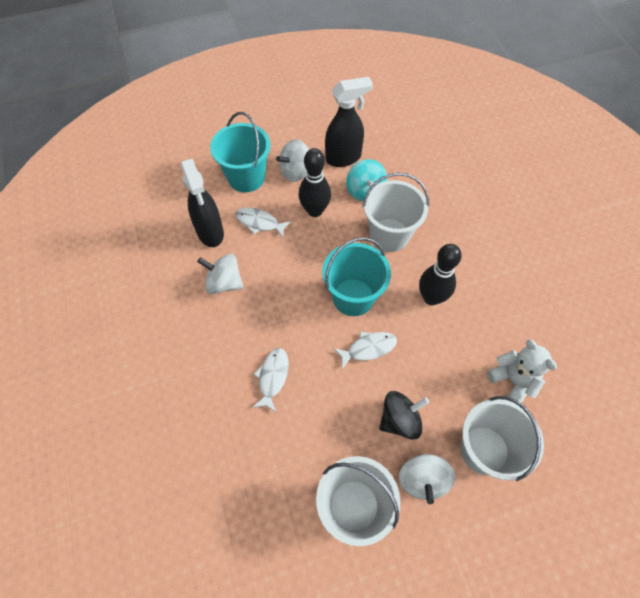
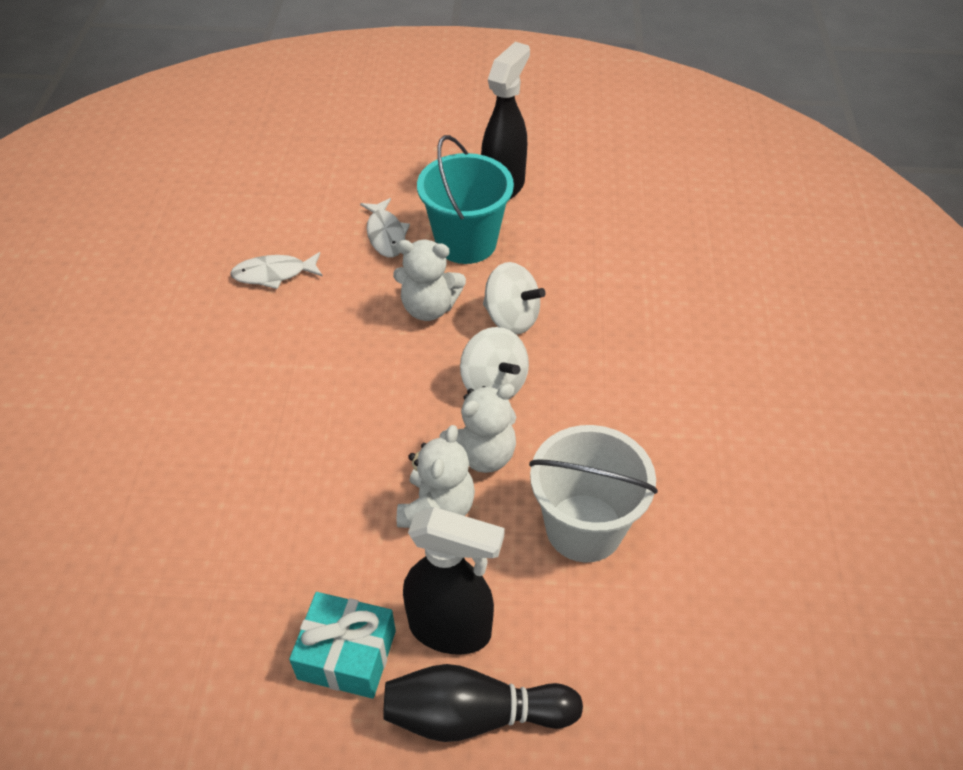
black bowling pin: 2 -> 1
black spinning top: 1 -> 0
turquoise bucket: 2 -> 1
turquoise gift: 0 -> 1
turquoise spinning top: 1 -> 0
white bucket: 3 -> 1
white fish: 3 -> 2
white spinning top: 3 -> 2
white teddy bear: 1 -> 3

